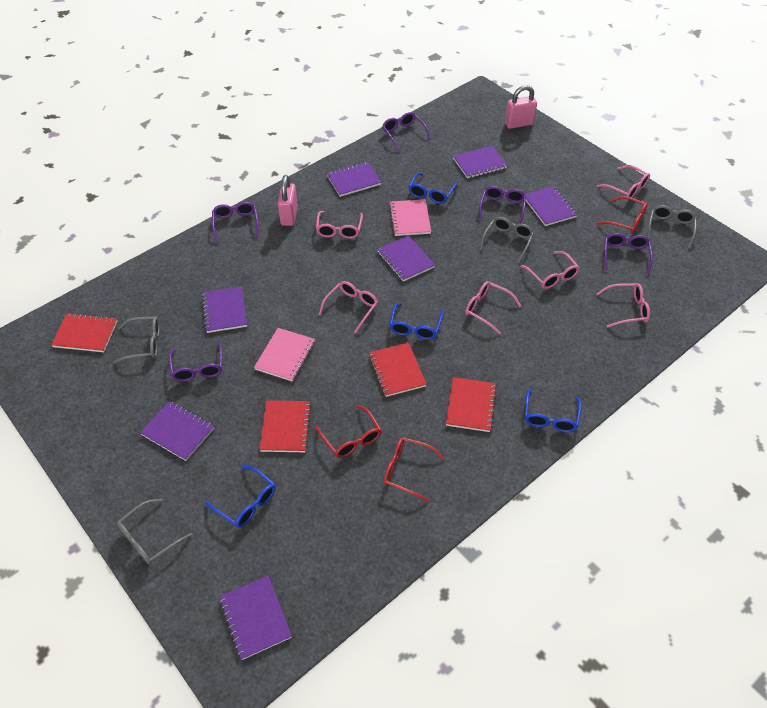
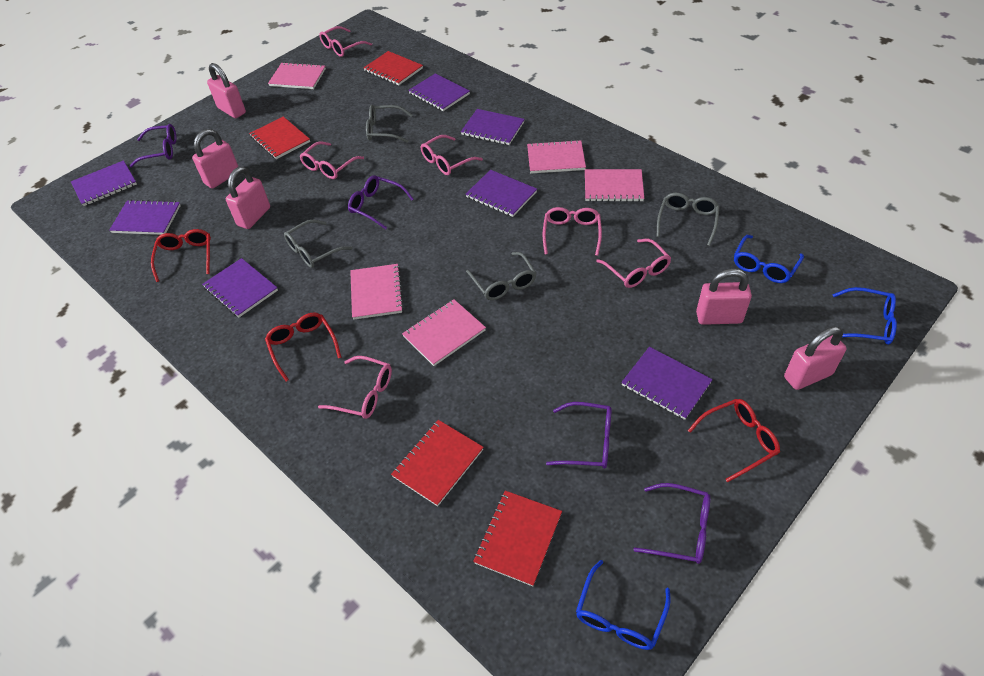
blue glasses: 4 -> 3
pink notebook: 2 -> 5
pink padlock: 2 -> 5
purple glasses: 5 -> 4

